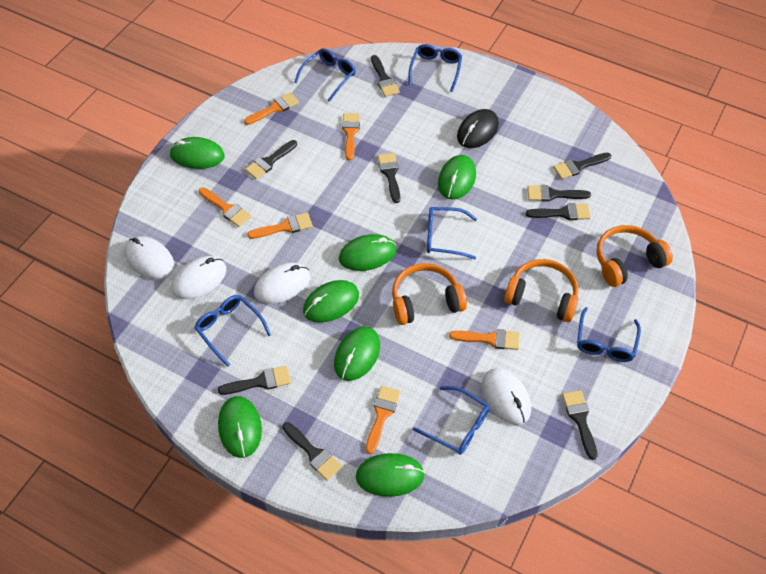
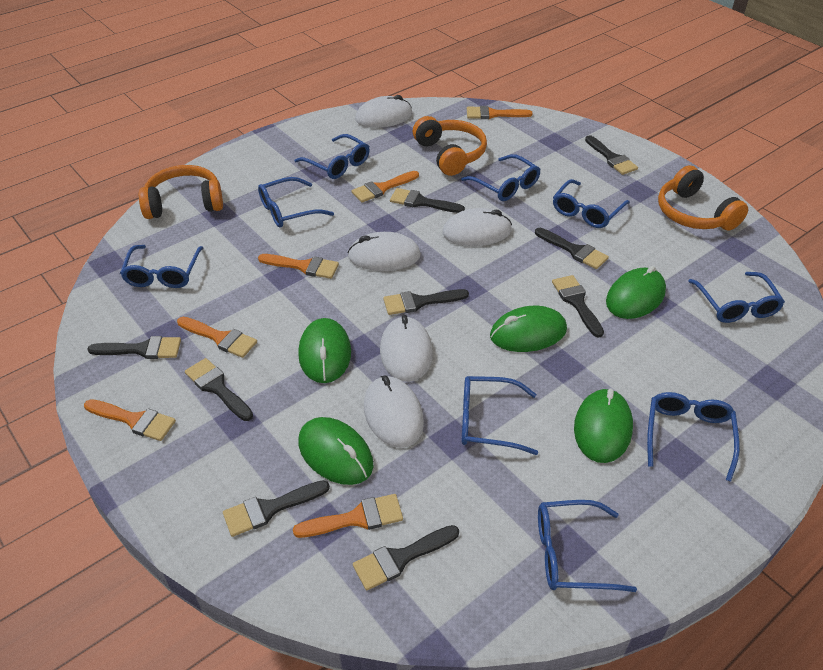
black mouse: 1 -> 0
blue glasses: 6 -> 9
green mouse: 7 -> 5
white mouse: 4 -> 5

